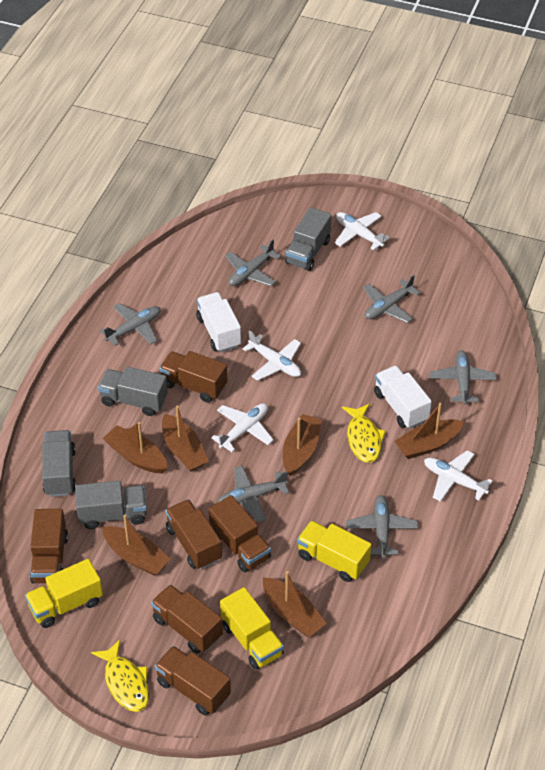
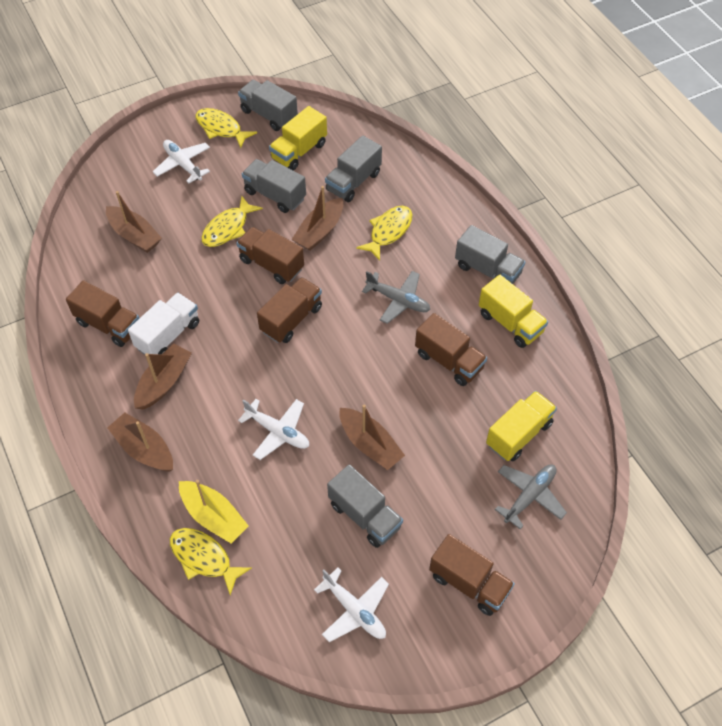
brown boat: 6 -> 5
brown truck: 6 -> 5
grey plane: 6 -> 2
grey truck: 4 -> 5
white plane: 4 -> 3
white truck: 2 -> 1
yellow boat: 0 -> 1
yellow fish: 2 -> 4

